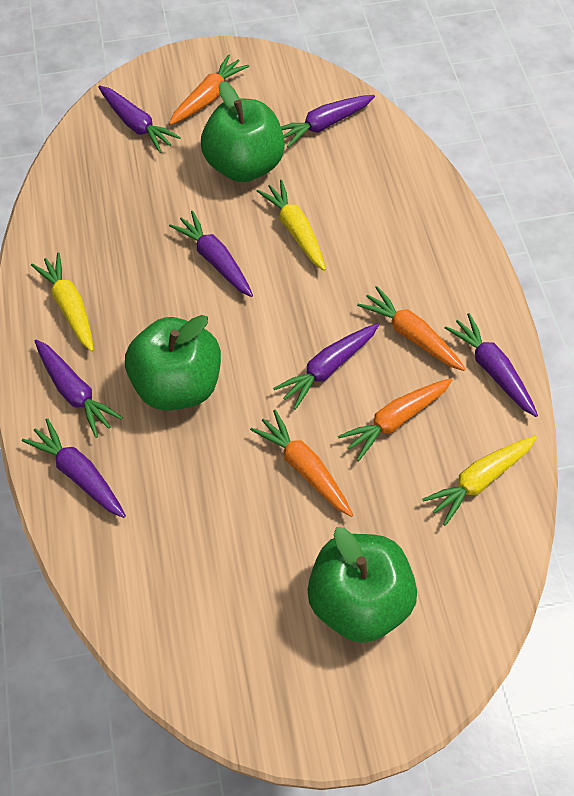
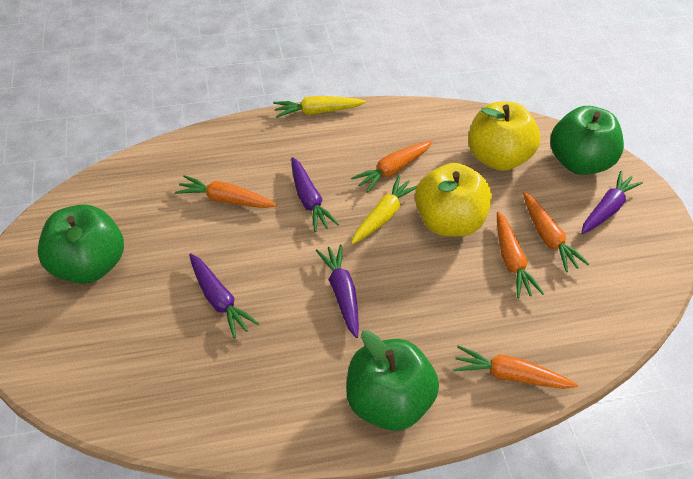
orange carrot: 4 -> 5
purple carrot: 7 -> 4
yellow apple: 0 -> 2
yellow carrot: 3 -> 2

